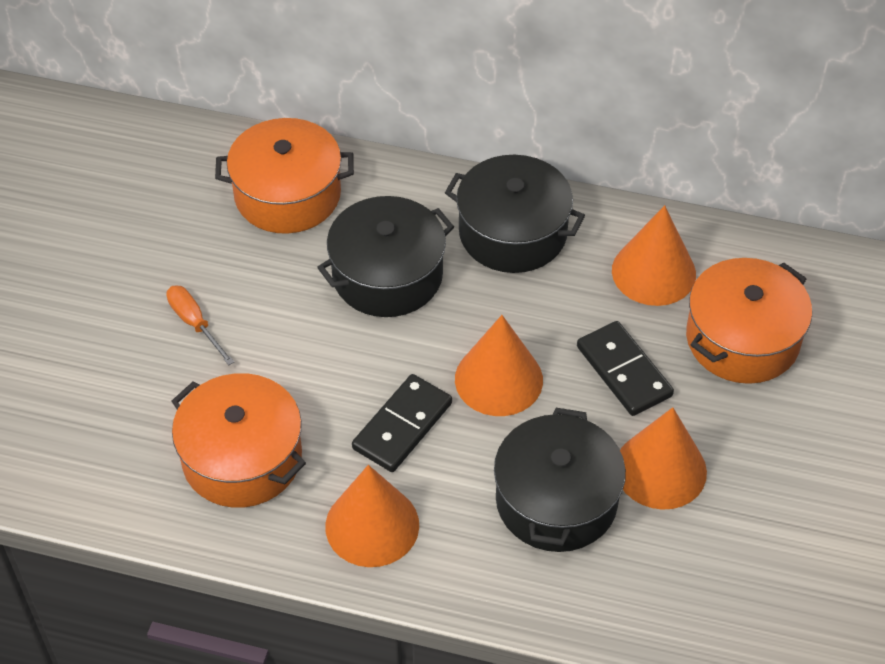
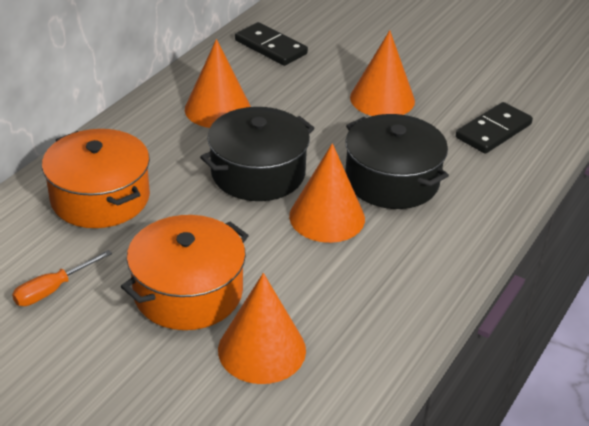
black pot: 3 -> 2
orange pot: 3 -> 2

